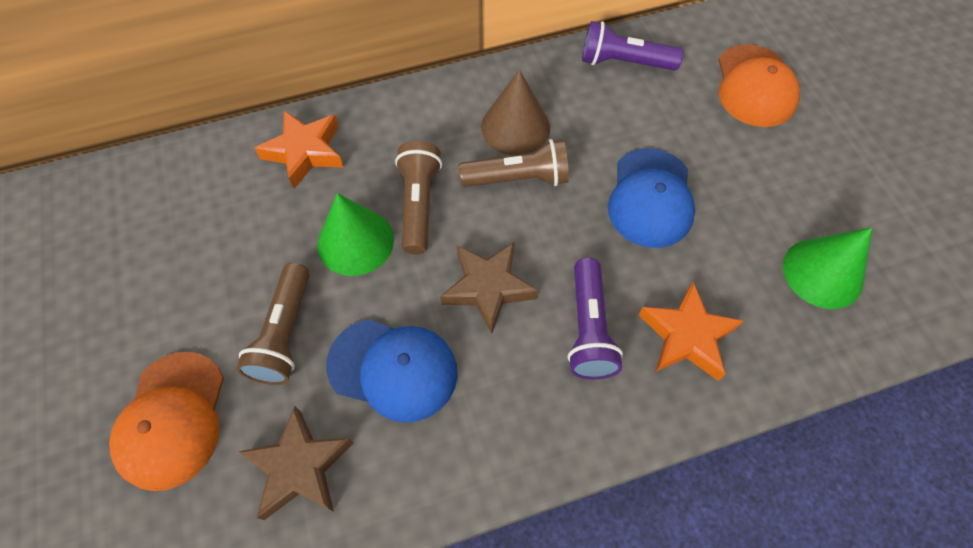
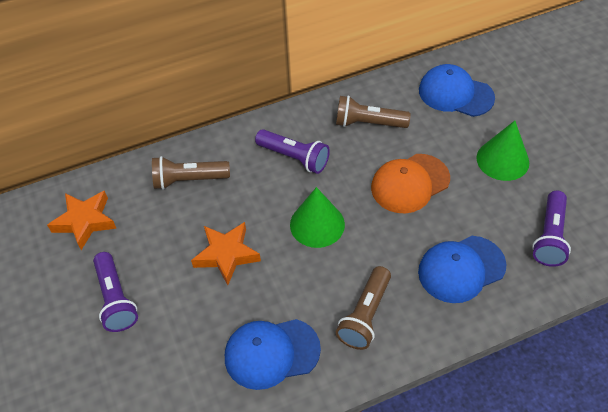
blue cap: 2 -> 3
brown cone: 1 -> 0
brown star: 2 -> 0
orange cap: 2 -> 1
purple flashlight: 2 -> 3

